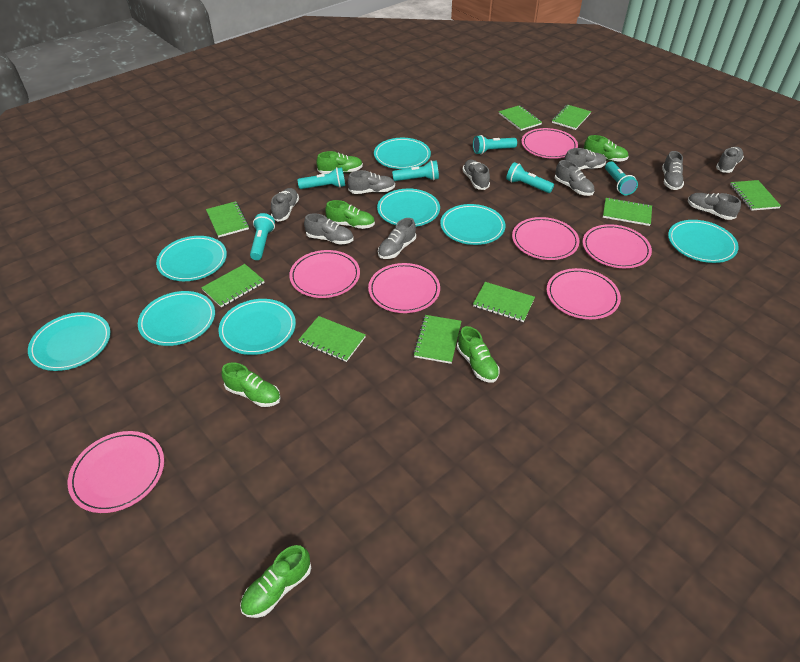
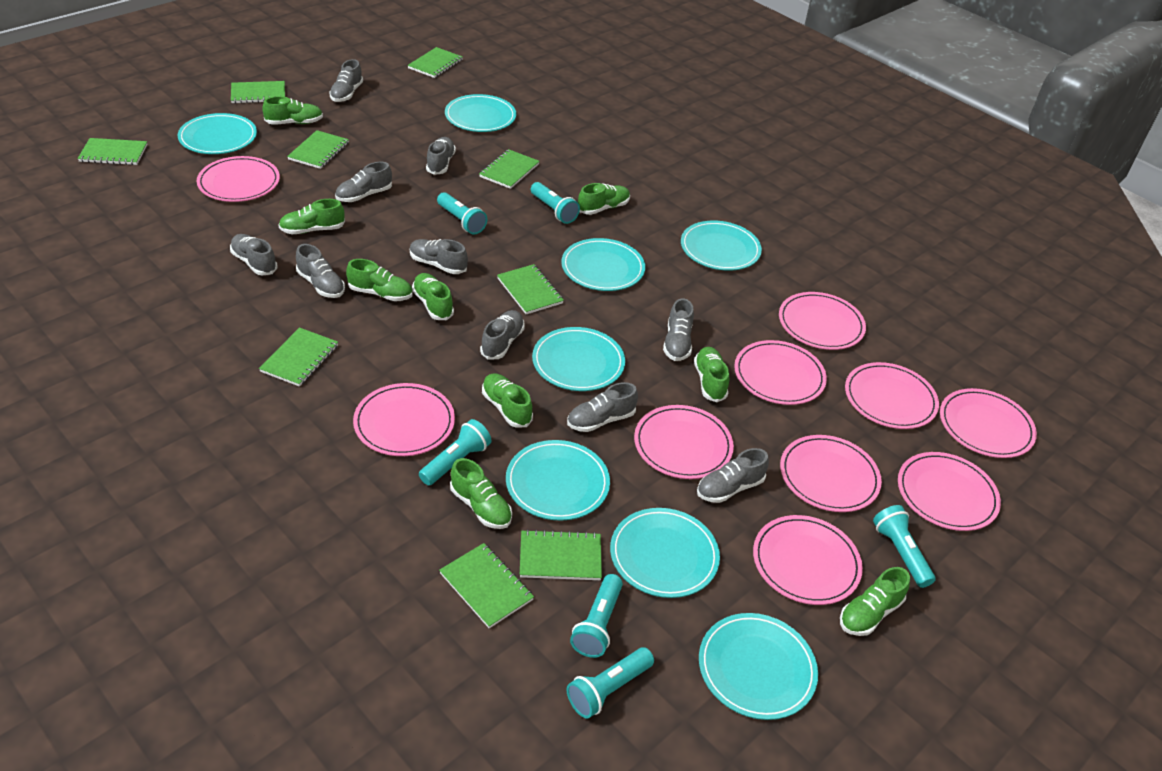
green shoe: 6 -> 9
pink plate: 7 -> 10

